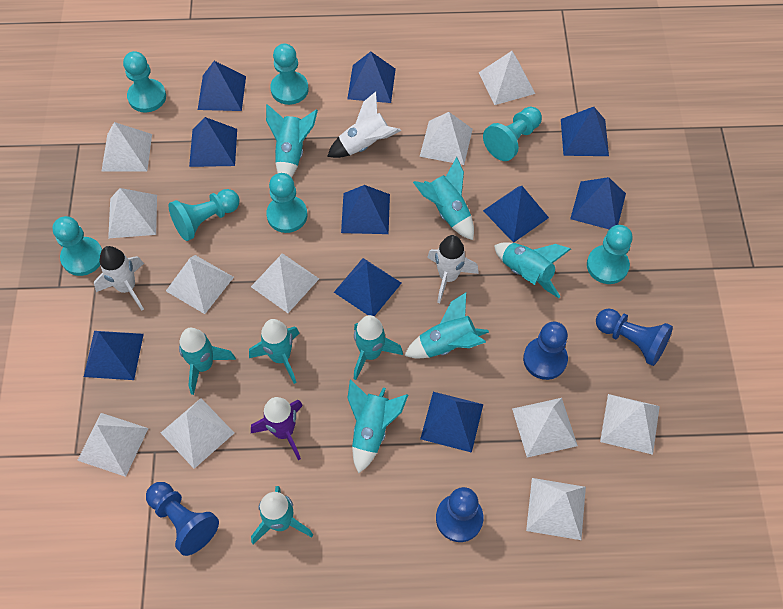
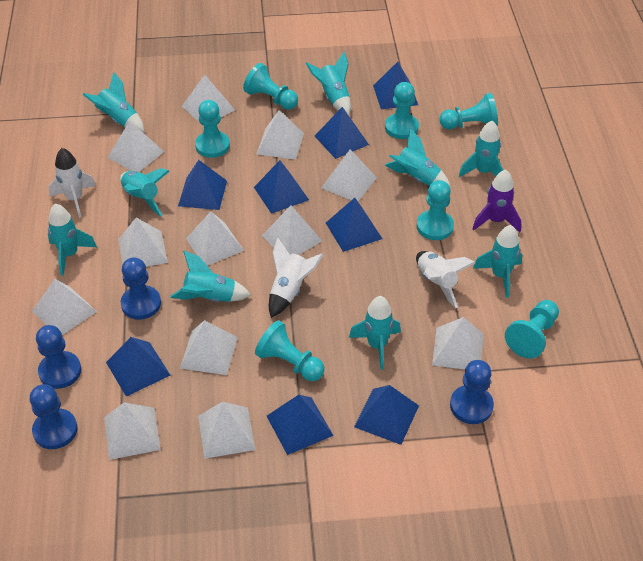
blue pyramid: 10 -> 8
white pyramid: 11 -> 12

